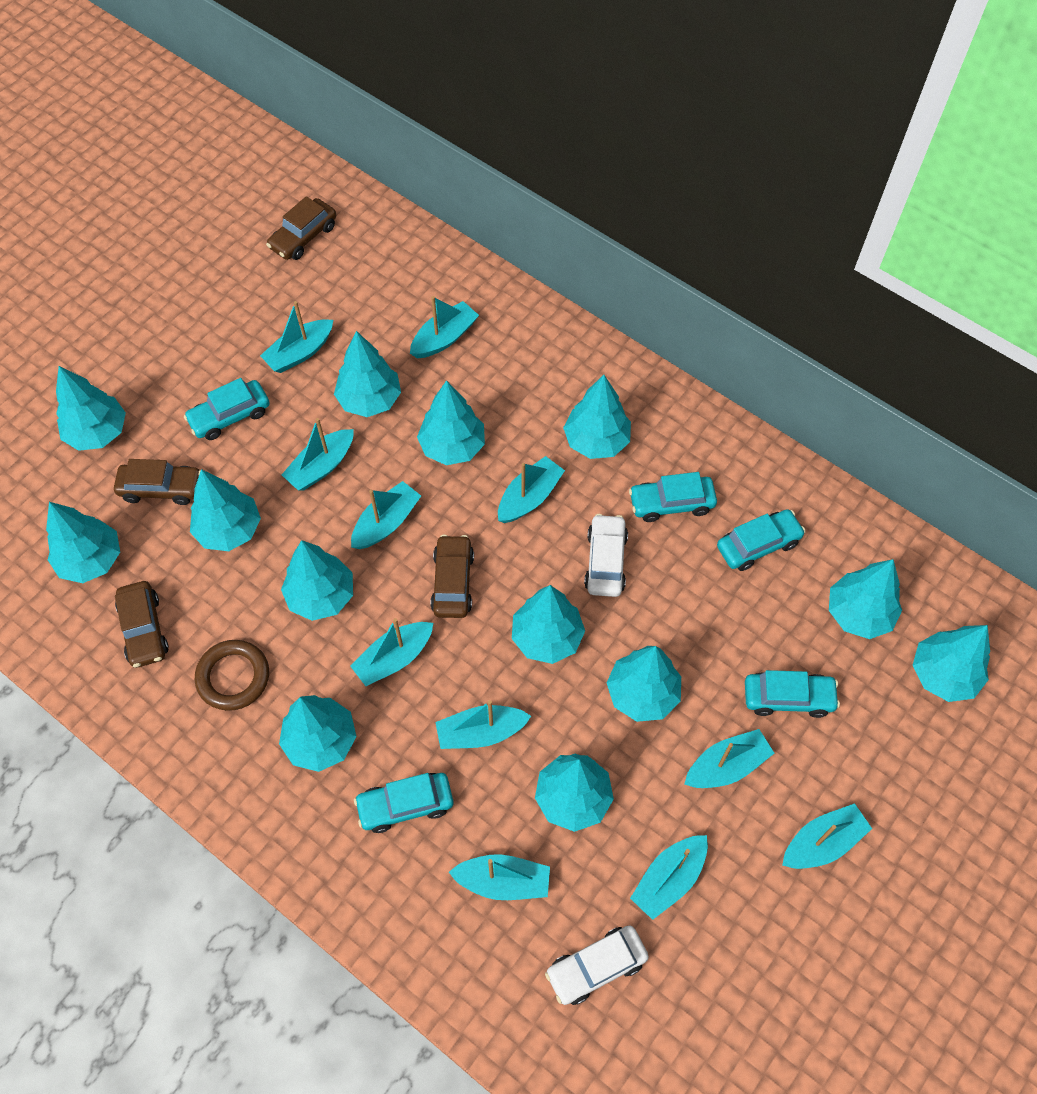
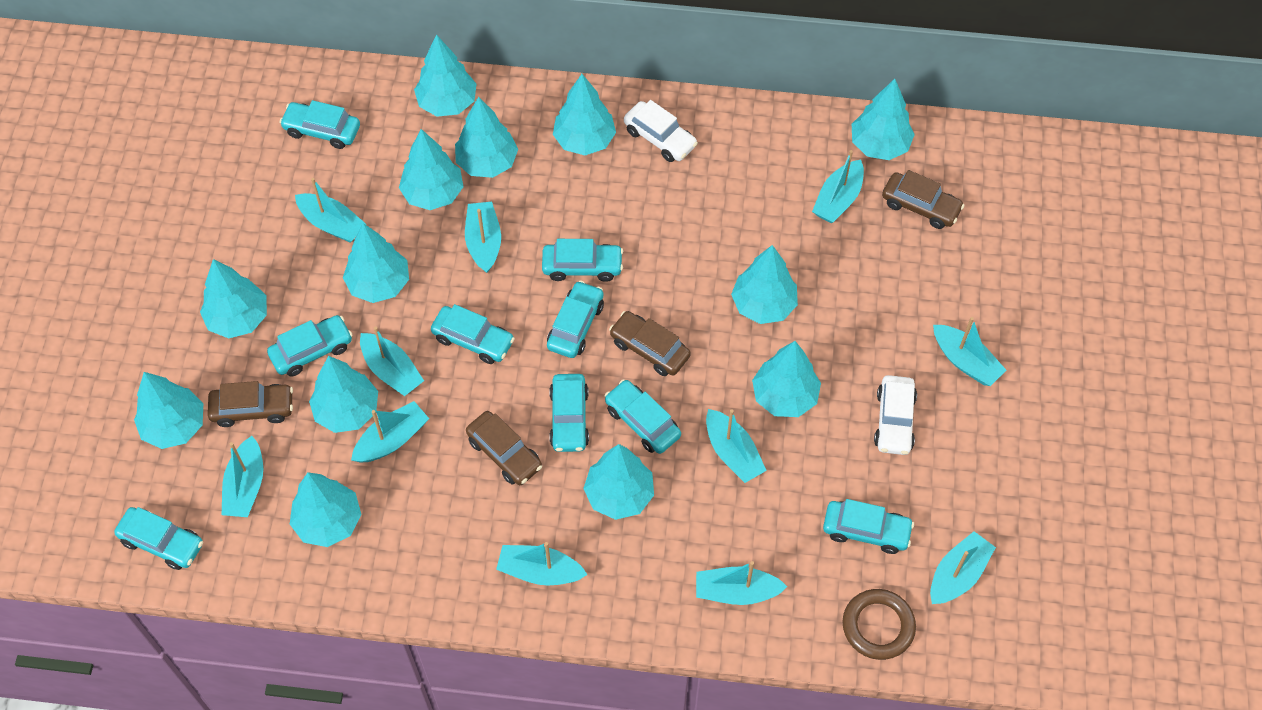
turquoise car: 5 -> 9

